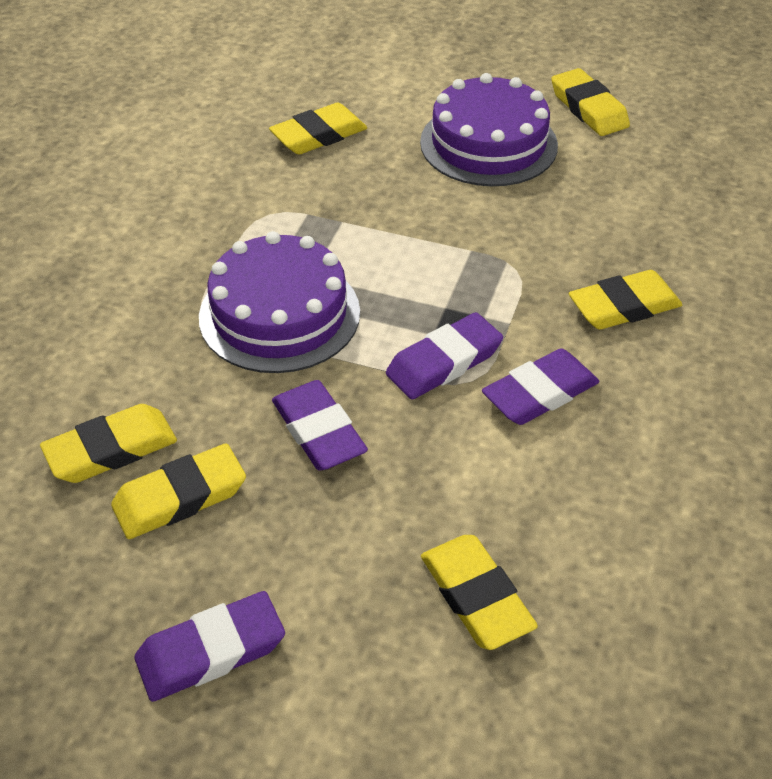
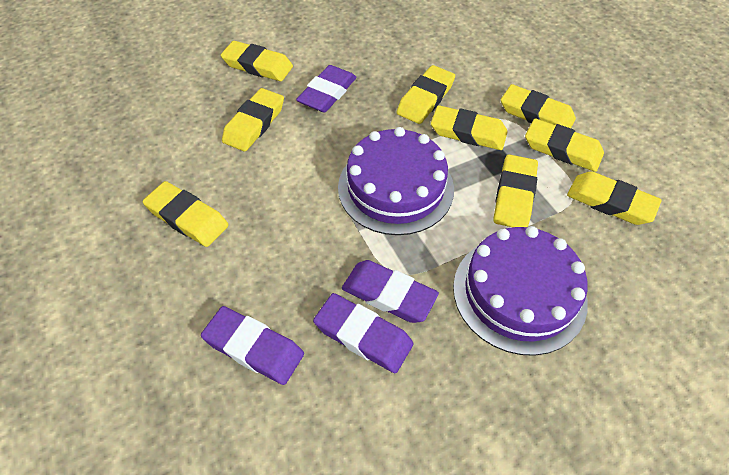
yellow eraser: 6 -> 9

